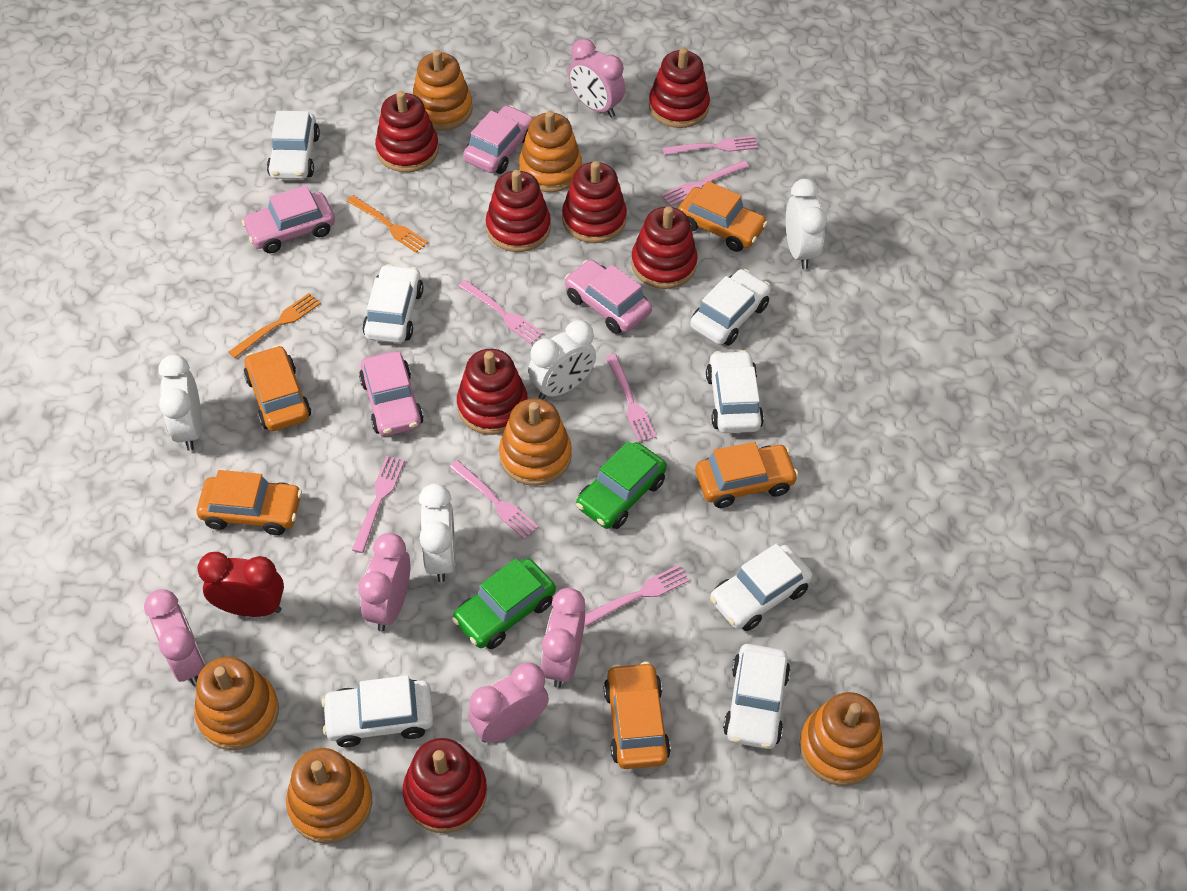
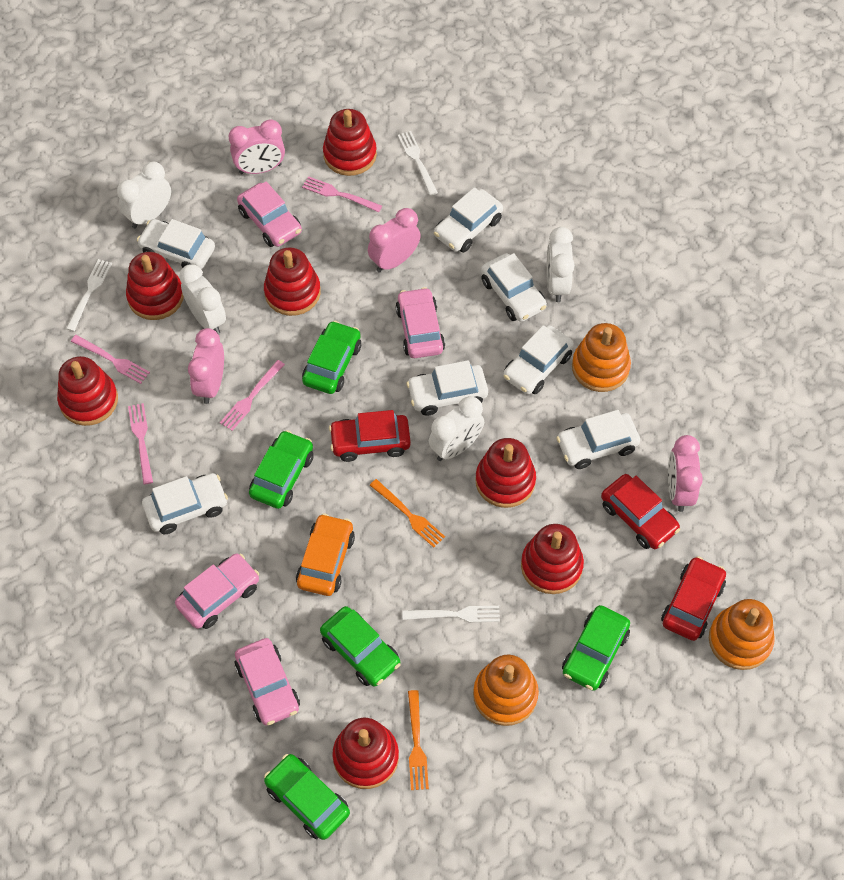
green car: 2 -> 5
orange car: 5 -> 1
orange stacking toy: 6 -> 3
pink clock: 5 -> 4
pink fork: 7 -> 4
red car: 0 -> 3
red clock: 1 -> 0
white fork: 0 -> 3

